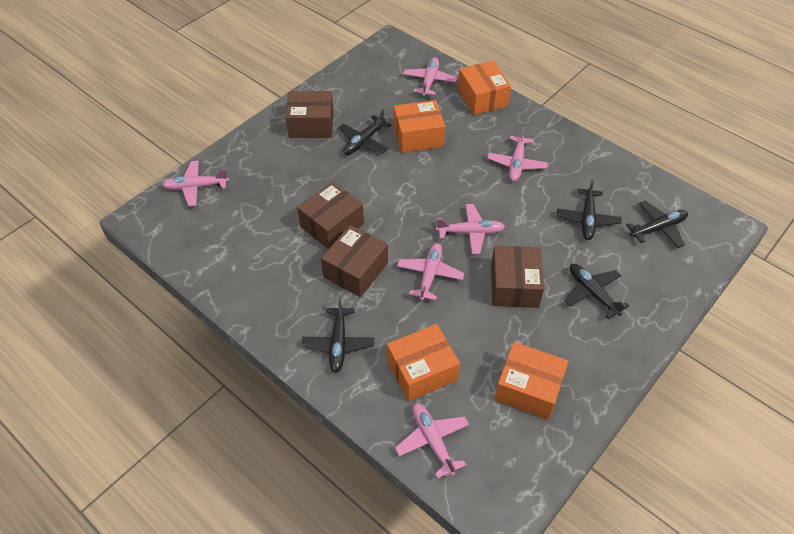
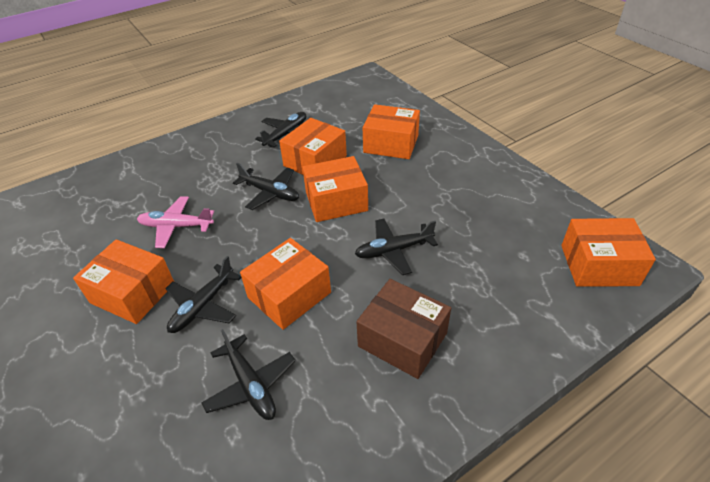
brown box: 4 -> 1
orange box: 4 -> 6
pink plane: 6 -> 1

